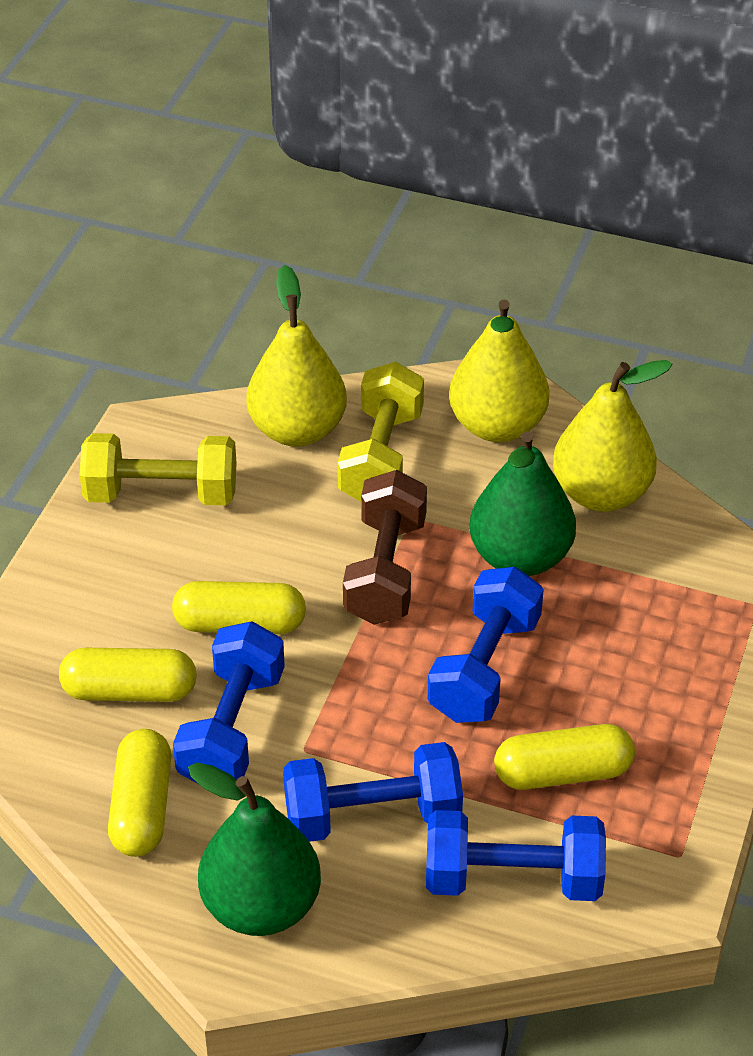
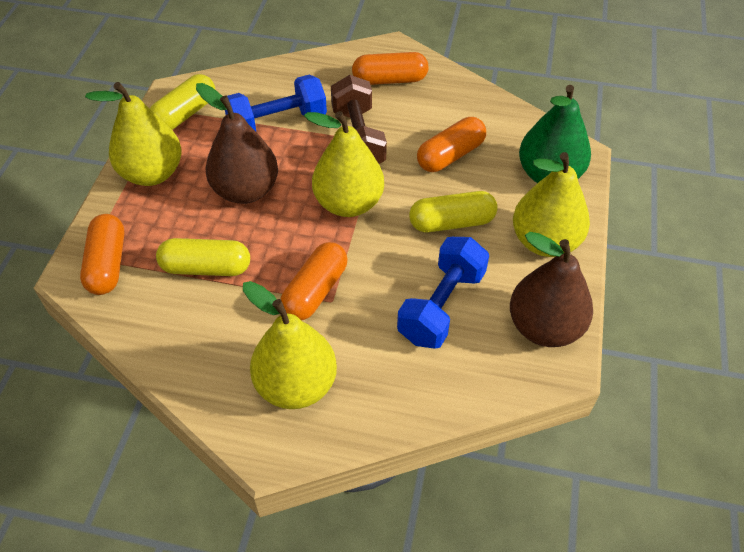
blue dumbbell: 4 -> 2
brown pear: 0 -> 2
green pear: 2 -> 1
orange capsule: 0 -> 4
yellow capsule: 4 -> 3
yellow dumbbell: 2 -> 0
yellow pear: 3 -> 4

